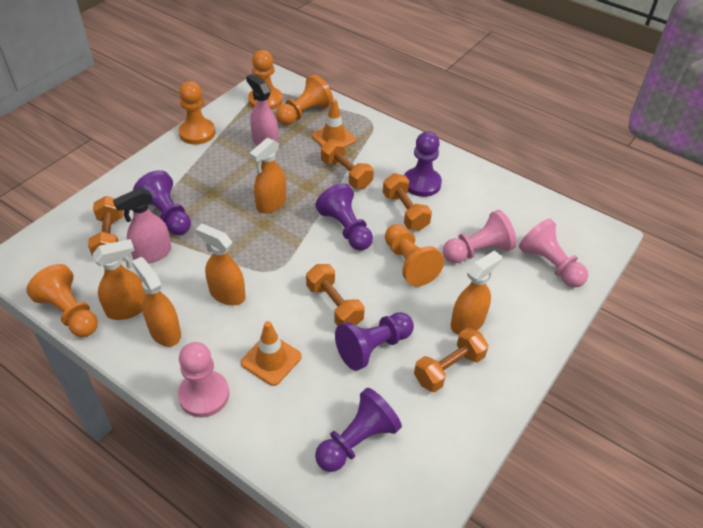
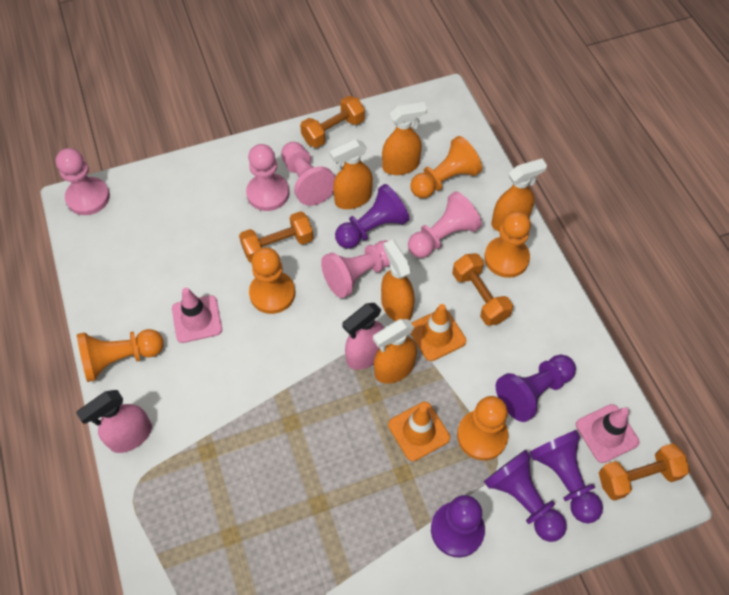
orange dumbbell: 5 -> 4
pink pawn: 3 -> 5
pink traffic cone: 0 -> 2

